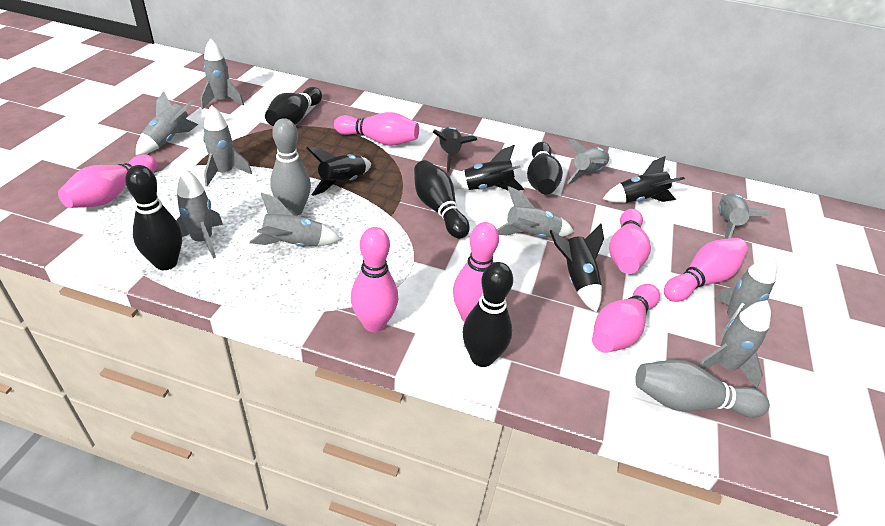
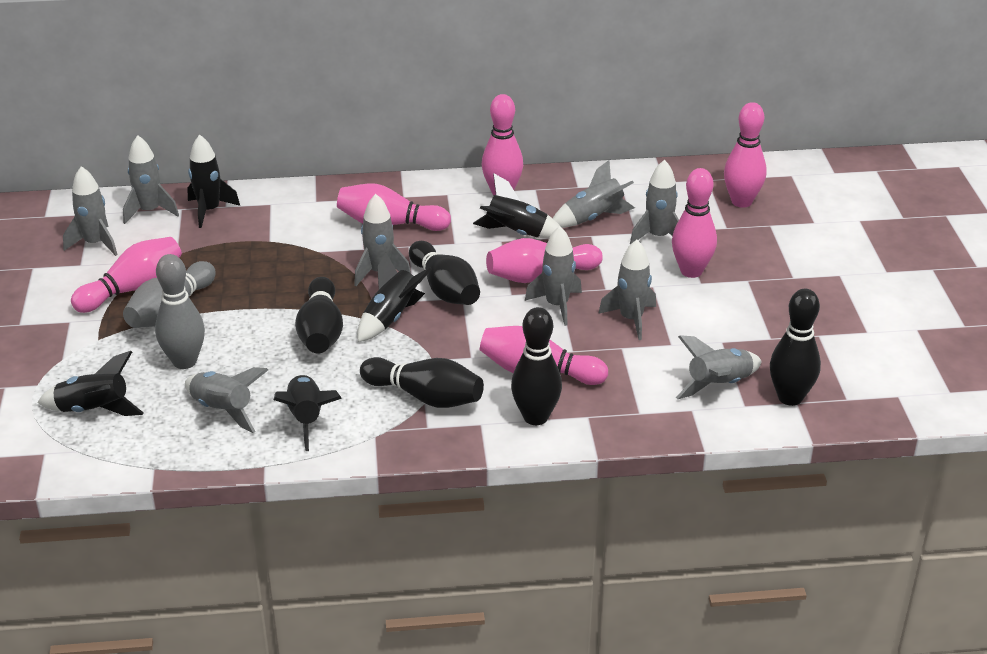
grey rocket: 10 -> 9

